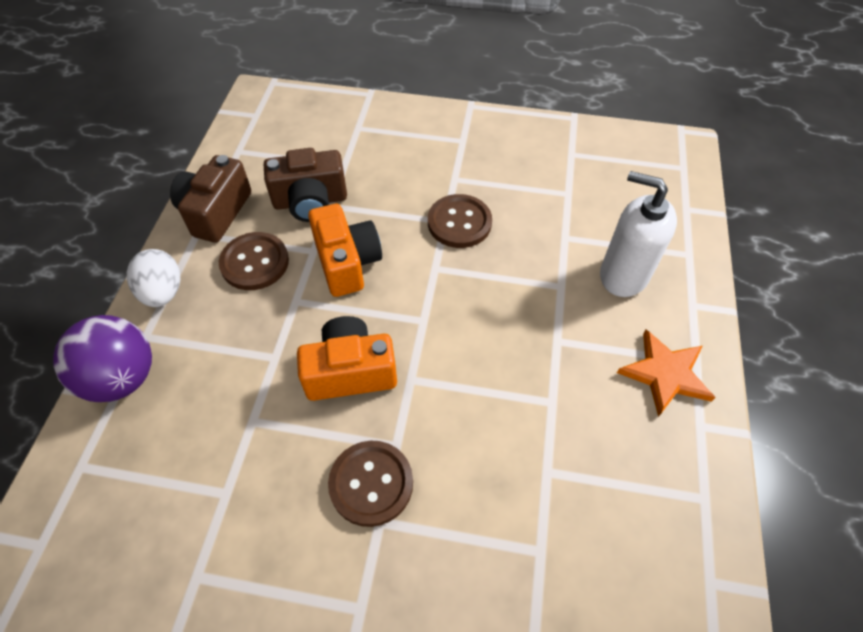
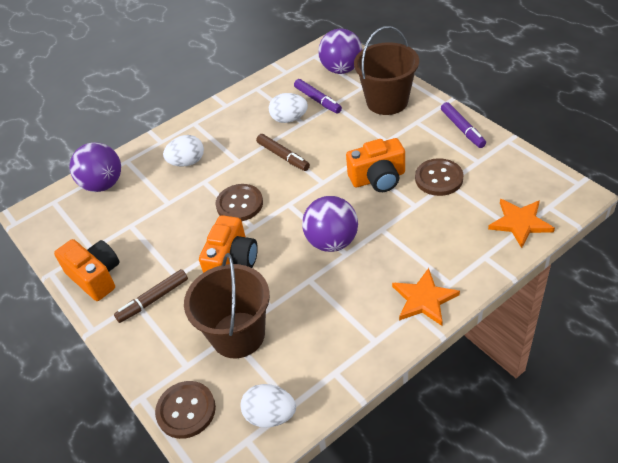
brown bucket: 0 -> 2
brown camera: 2 -> 0
brown marker: 0 -> 2
orange camera: 2 -> 3
orange star: 1 -> 2
purple ball: 1 -> 3
purple marker: 0 -> 2
white egg: 1 -> 3
white soap dispenser: 1 -> 0

